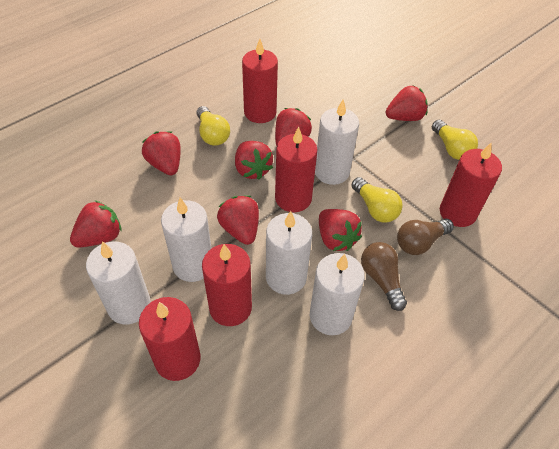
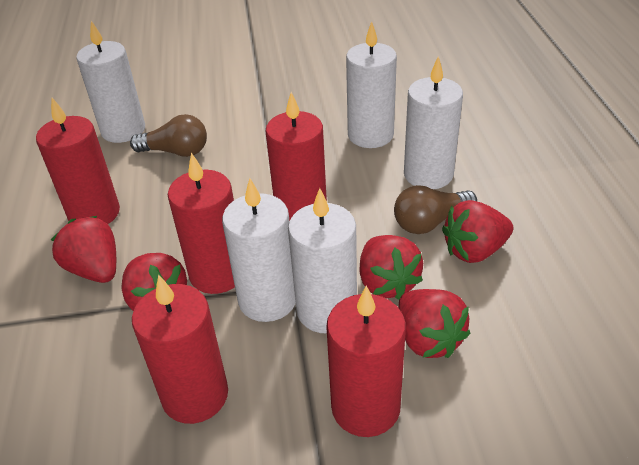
red strawberry: 7 -> 5
yellow light bulb: 3 -> 0

